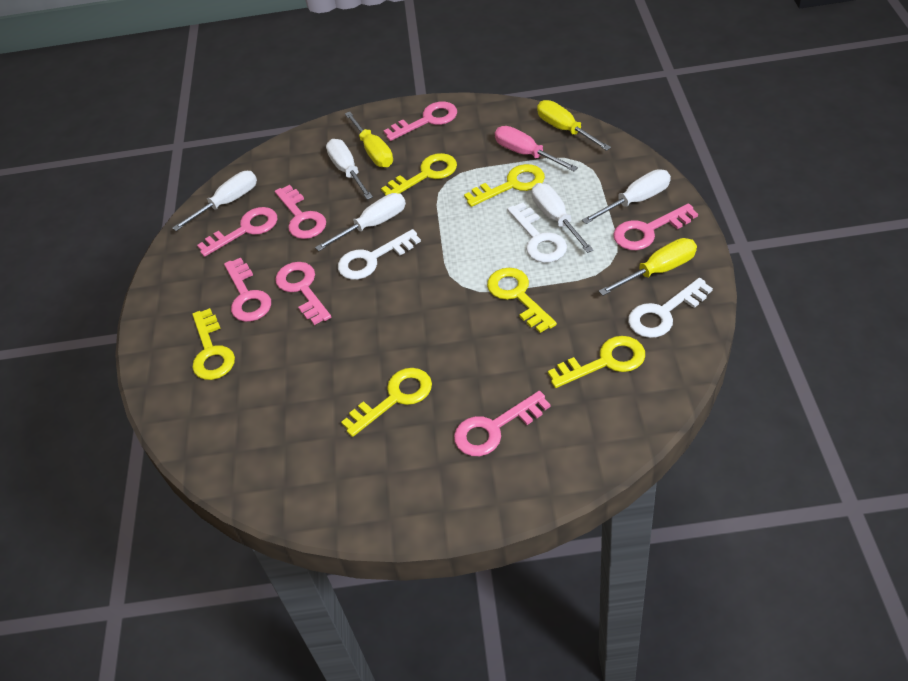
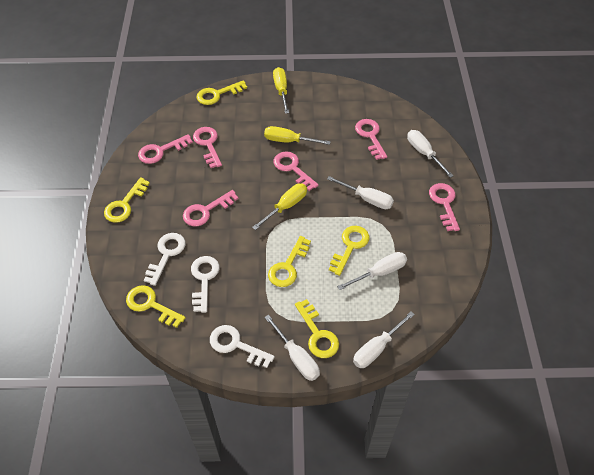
pink key: 7 -> 6
pink screwdriver: 1 -> 0

